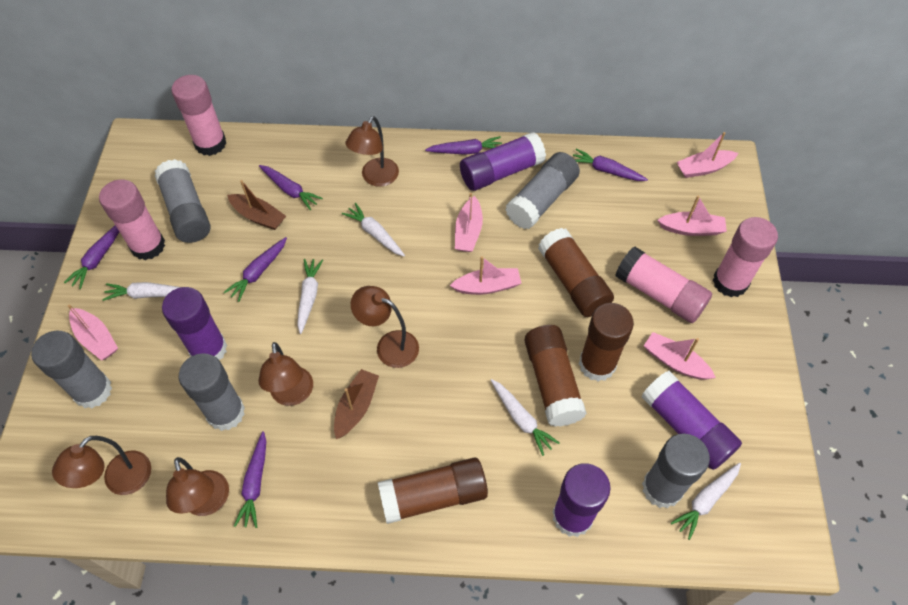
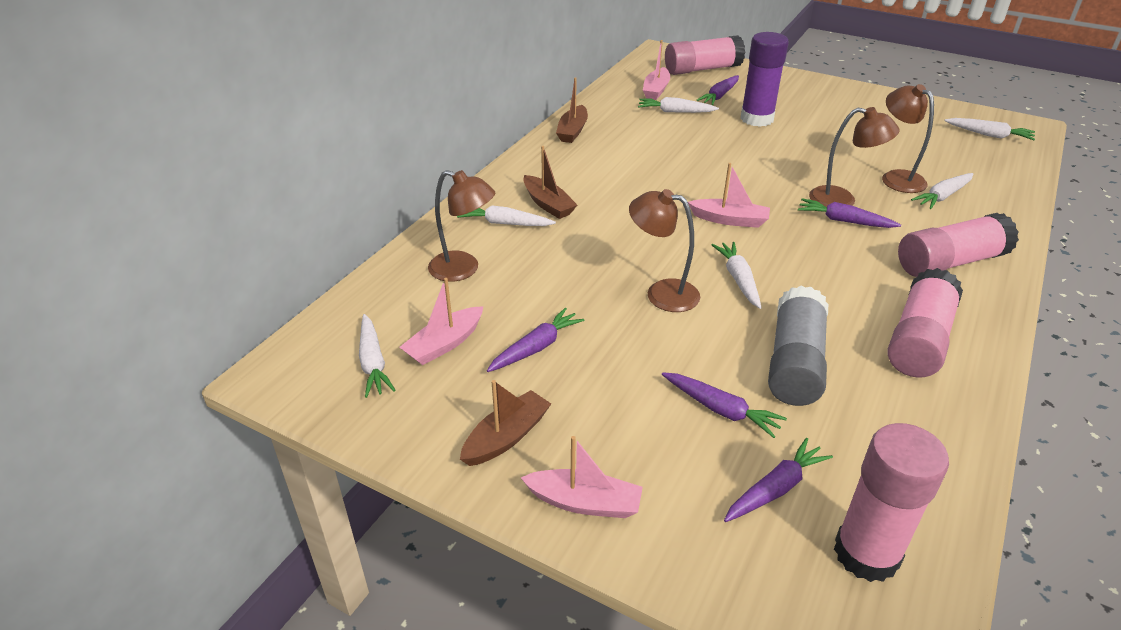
brown boat: 2 -> 3
brown glue stick: 4 -> 0
brown lamp: 5 -> 4
grey glue stick: 5 -> 1
pink boat: 6 -> 4
purple carrot: 6 -> 5
purple glue stick: 4 -> 1
white carrot: 5 -> 6

